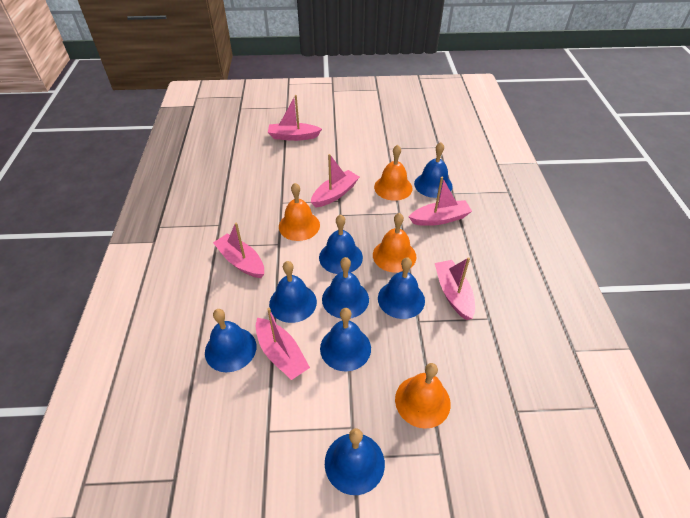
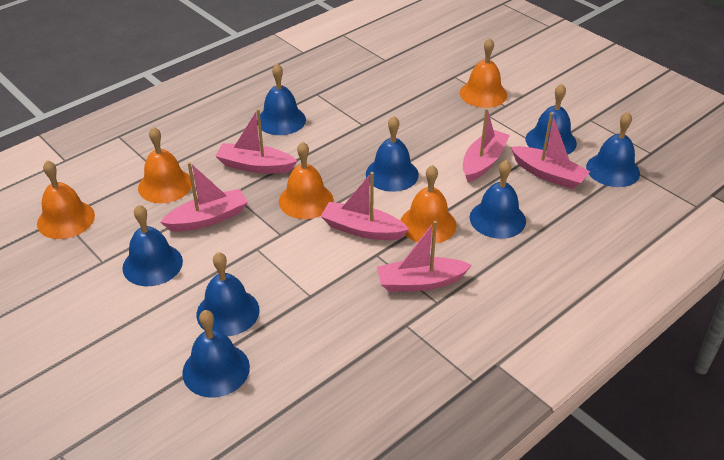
orange bell: 4 -> 5

